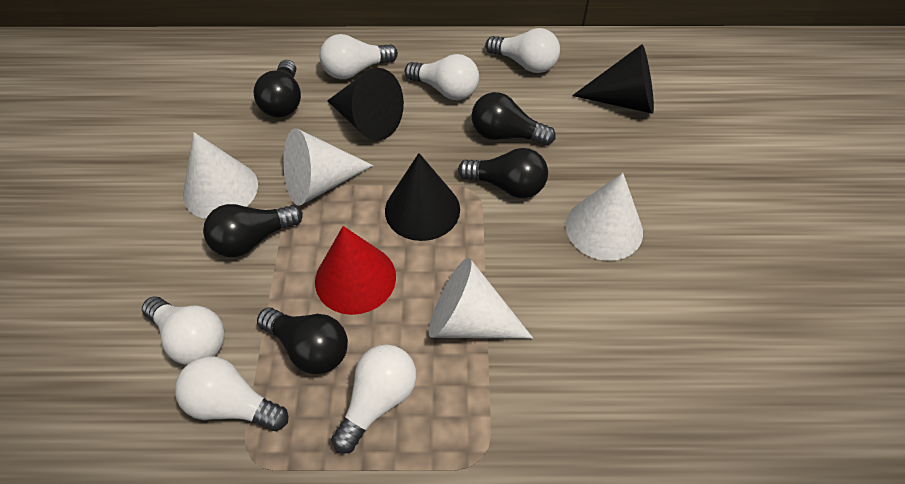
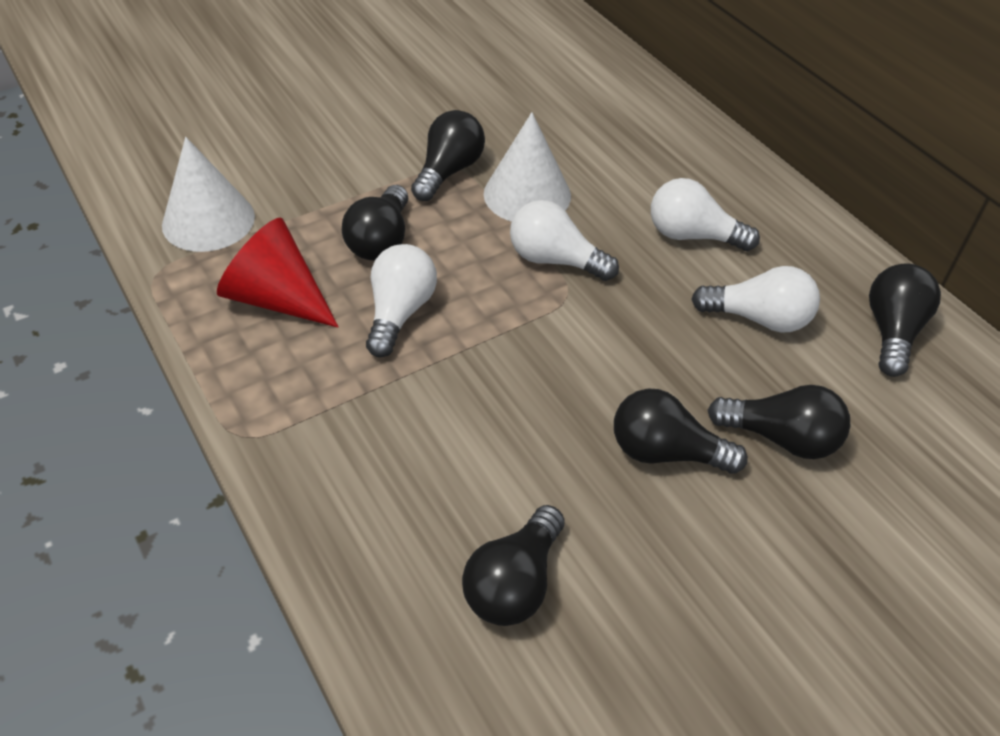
black cone: 3 -> 0
black light bulb: 5 -> 6
white cone: 4 -> 2
white light bulb: 6 -> 4

